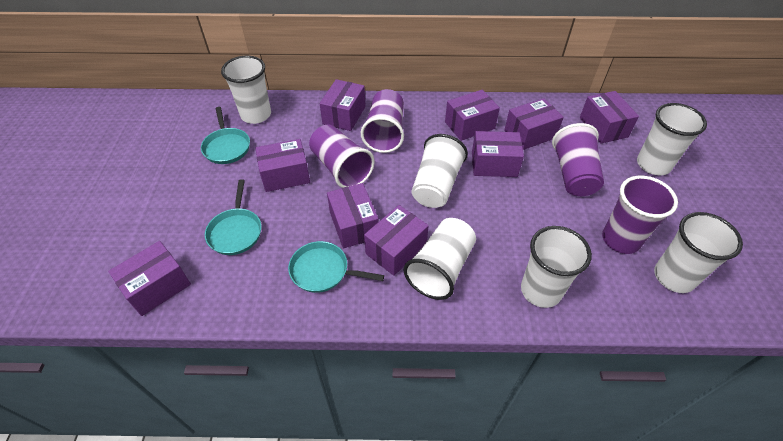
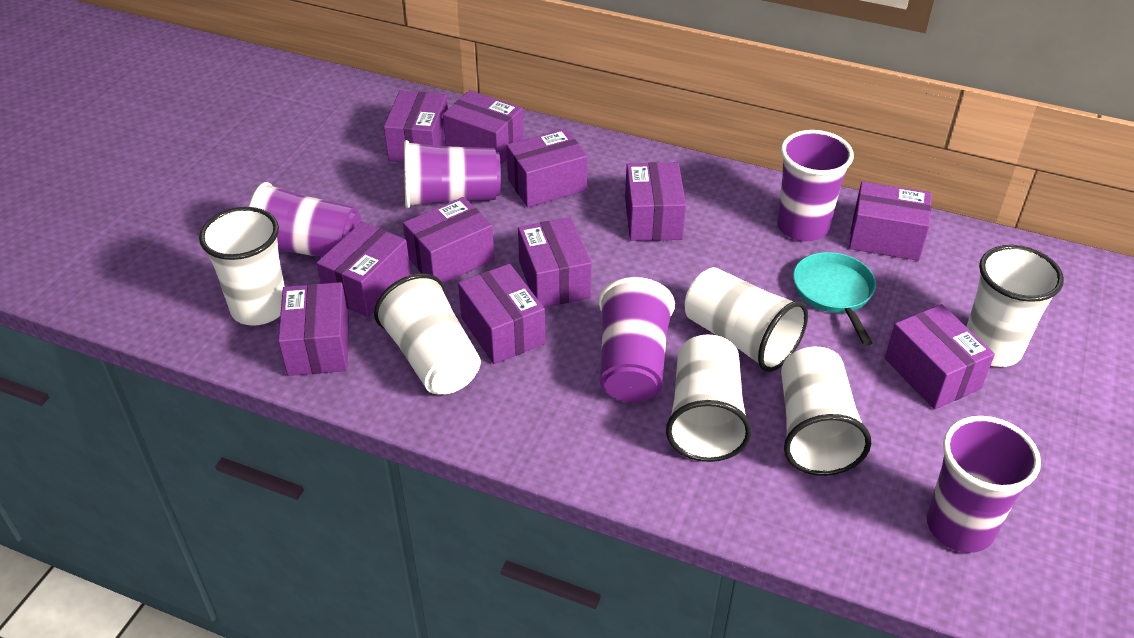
purple box: 9 -> 11
purple cup: 4 -> 5
turquoise pan: 3 -> 1

